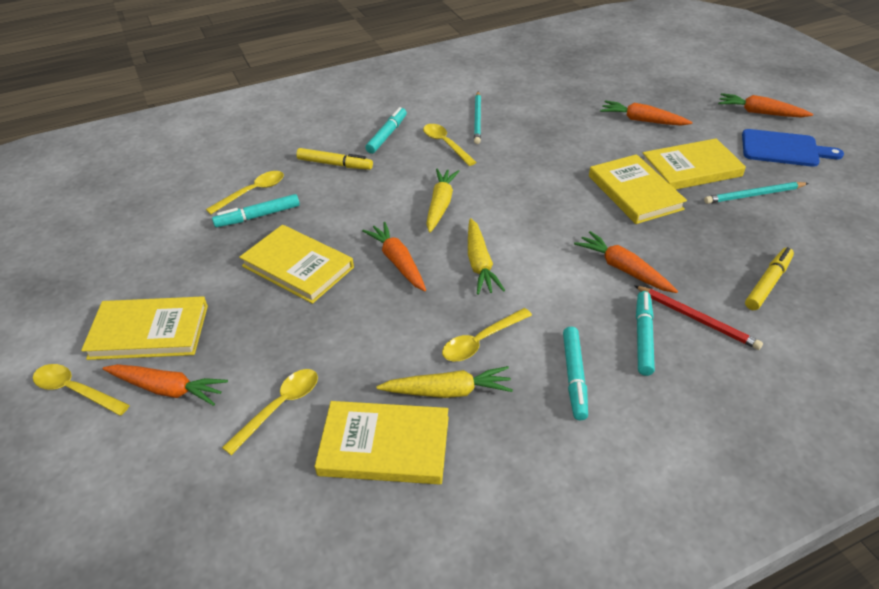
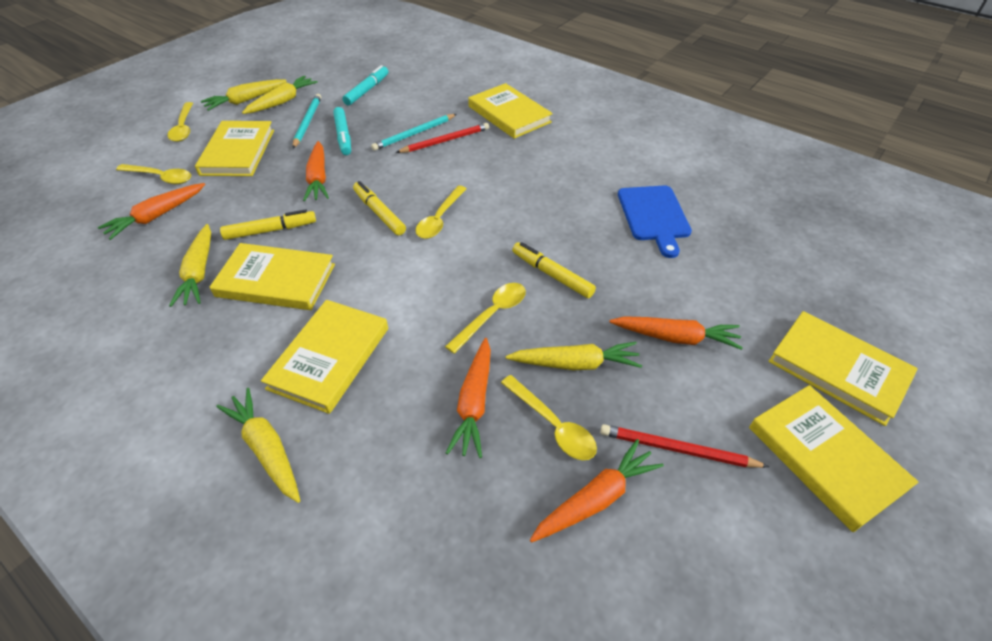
red pencil: 1 -> 2
turquoise marker: 4 -> 2
yellow book: 5 -> 6
yellow carrot: 3 -> 5
yellow marker: 2 -> 3

